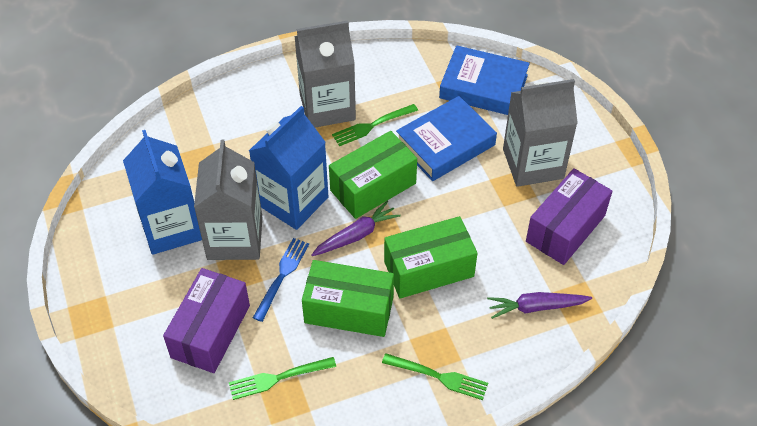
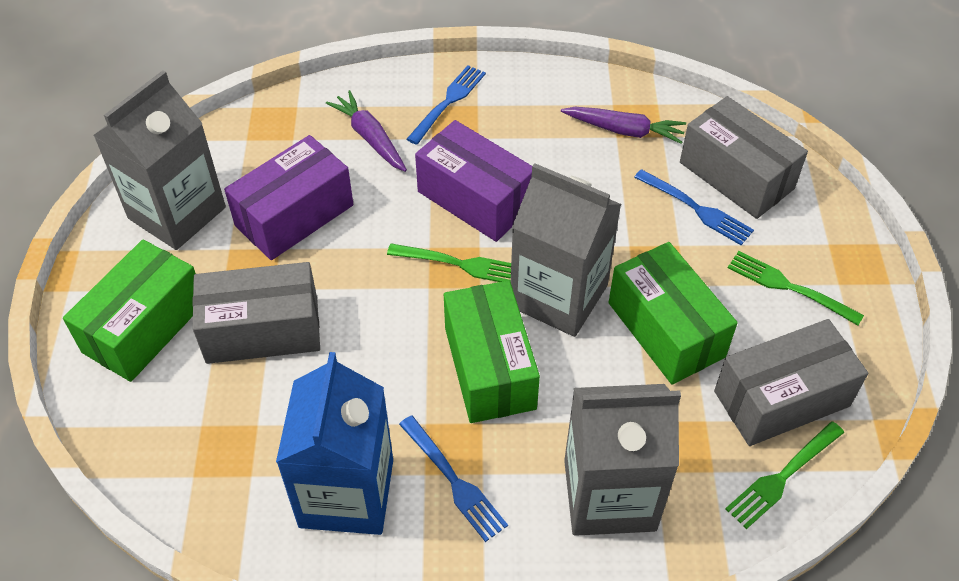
blue book: 2 -> 0
blue carton: 2 -> 1
blue fork: 1 -> 3
grey box: 0 -> 3

